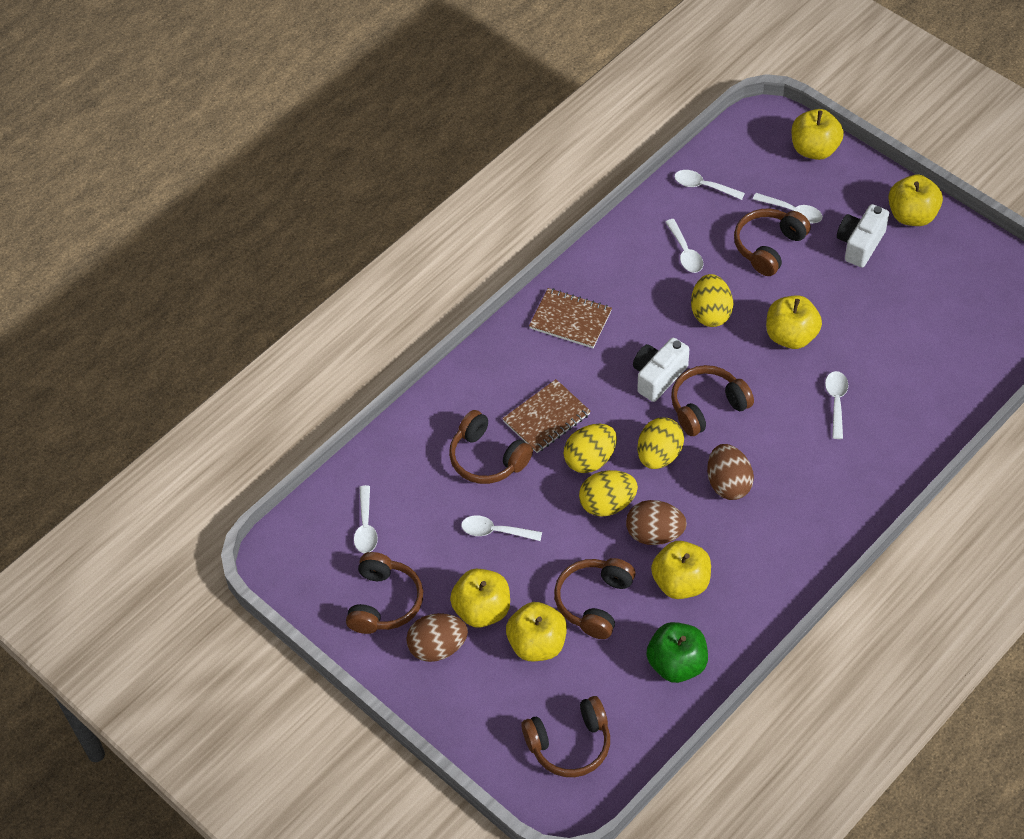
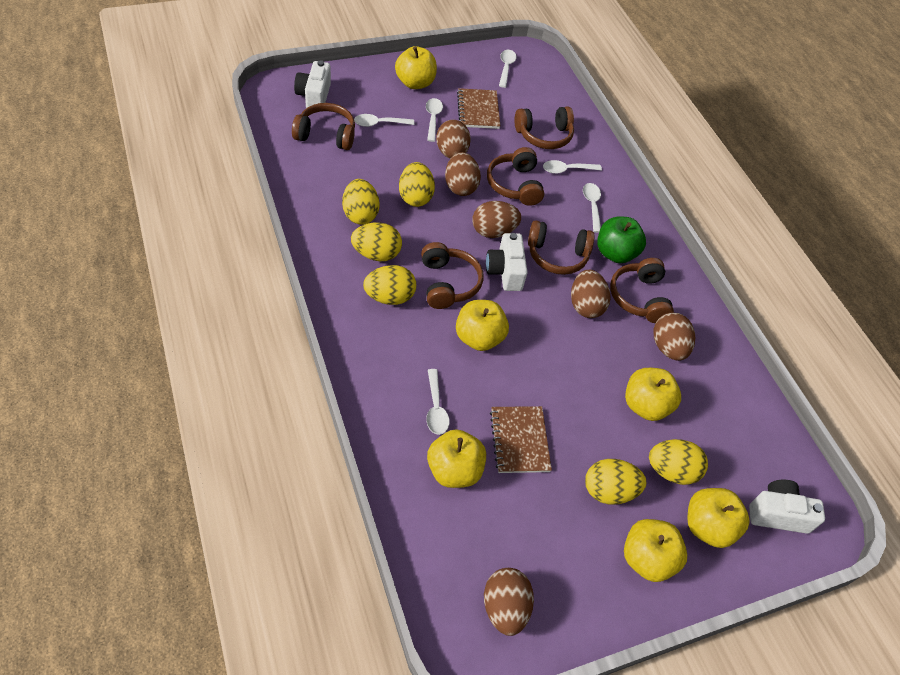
brown egg: 3 -> 6
white camera: 2 -> 3
yellow egg: 4 -> 6

